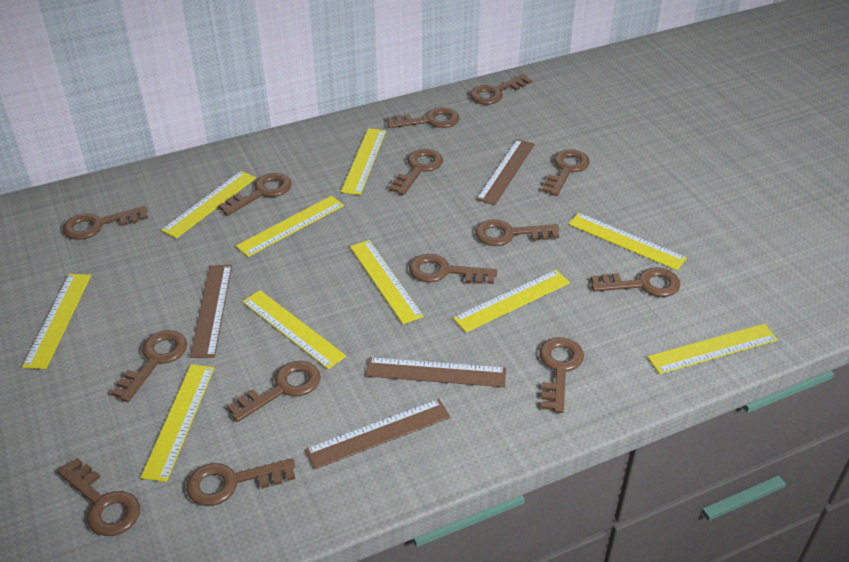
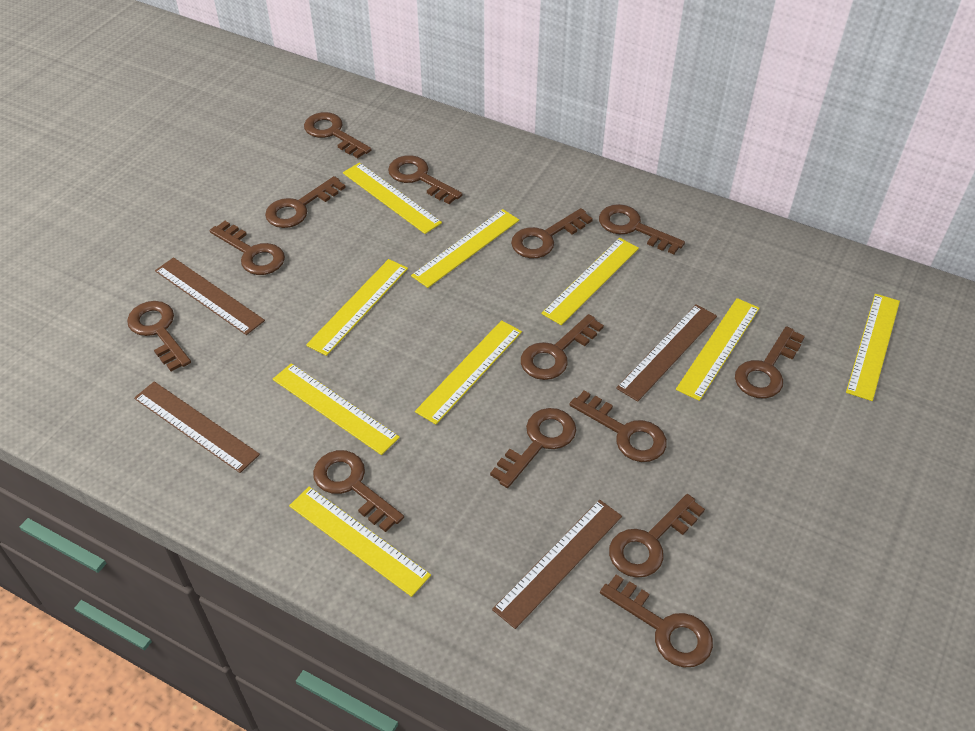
yellow ruler: 10 -> 9

